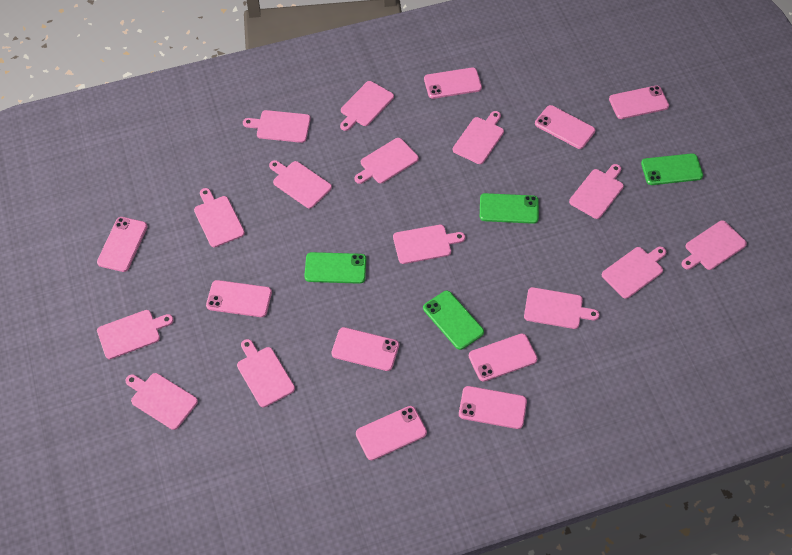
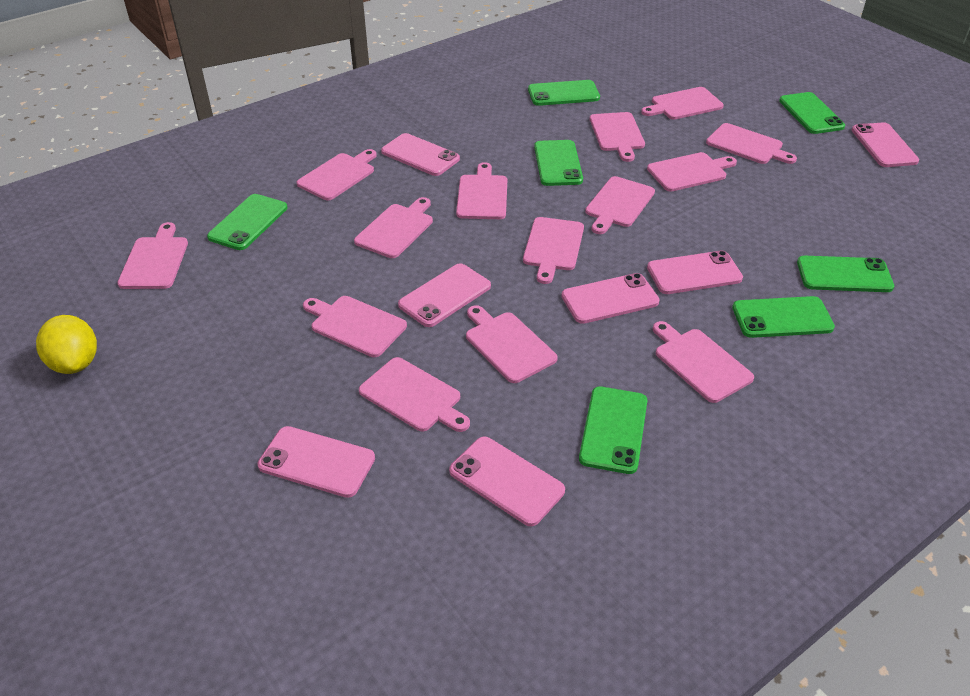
green phone: 4 -> 7
pink phone: 9 -> 7
yellow lemon: 0 -> 1

